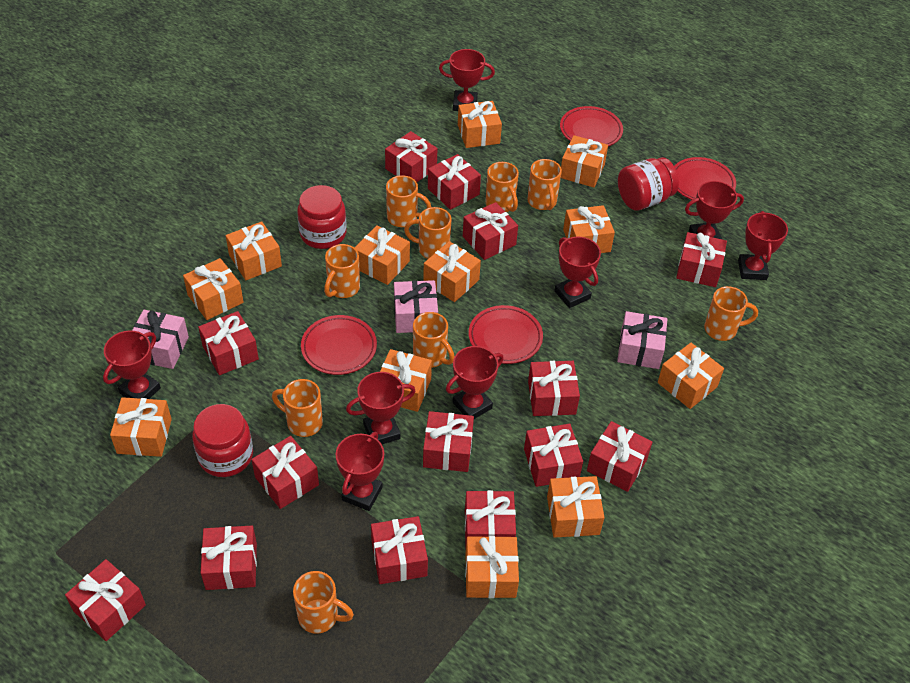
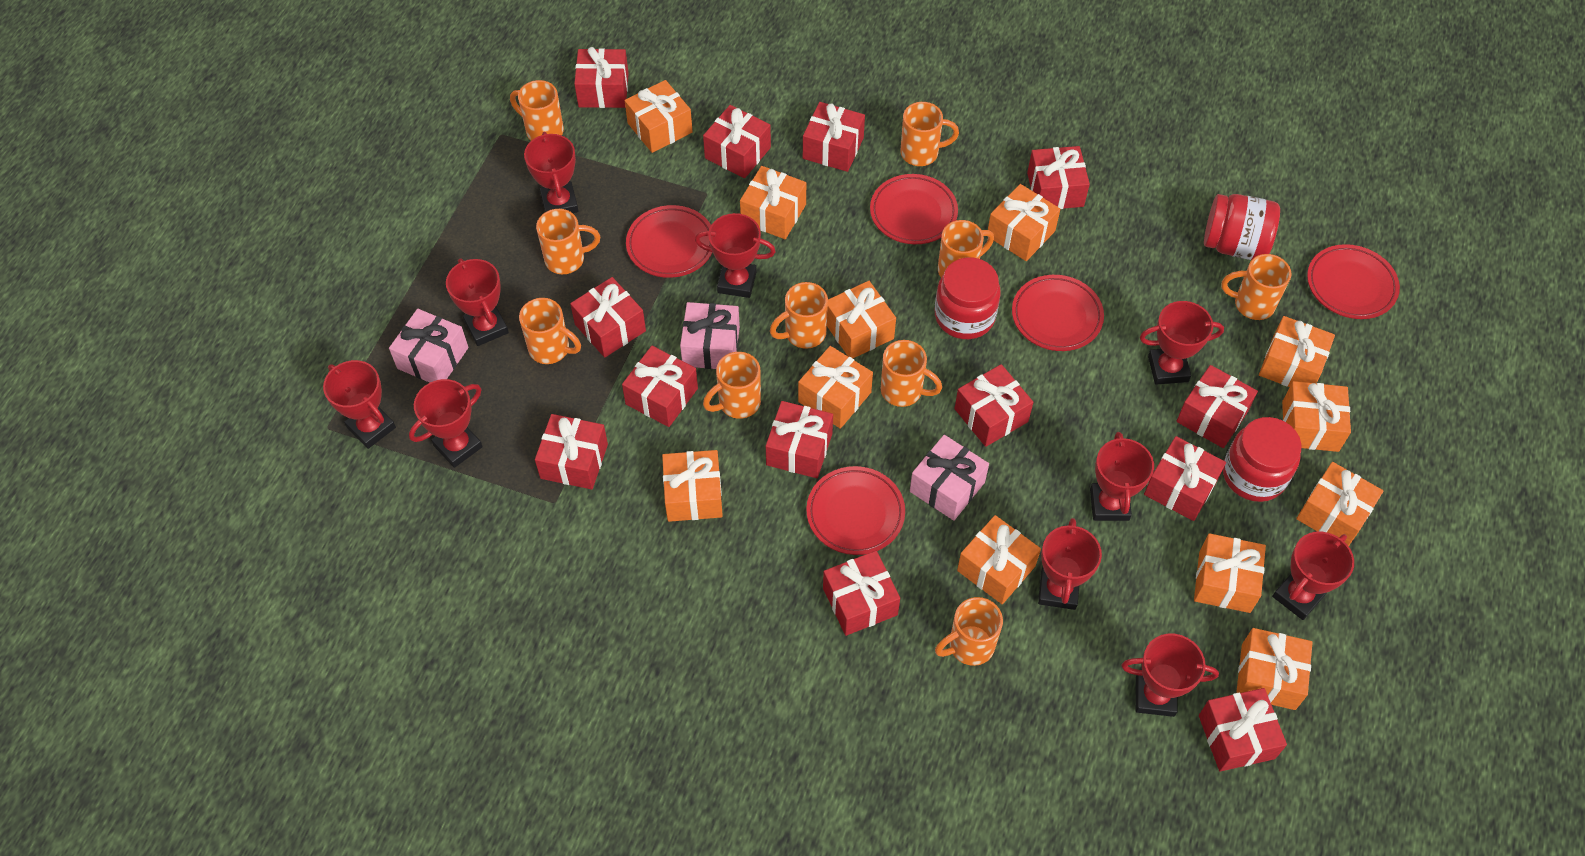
orange mug: 9 -> 10
red gift: 14 -> 13
red plate: 4 -> 5
red trophy: 8 -> 10

